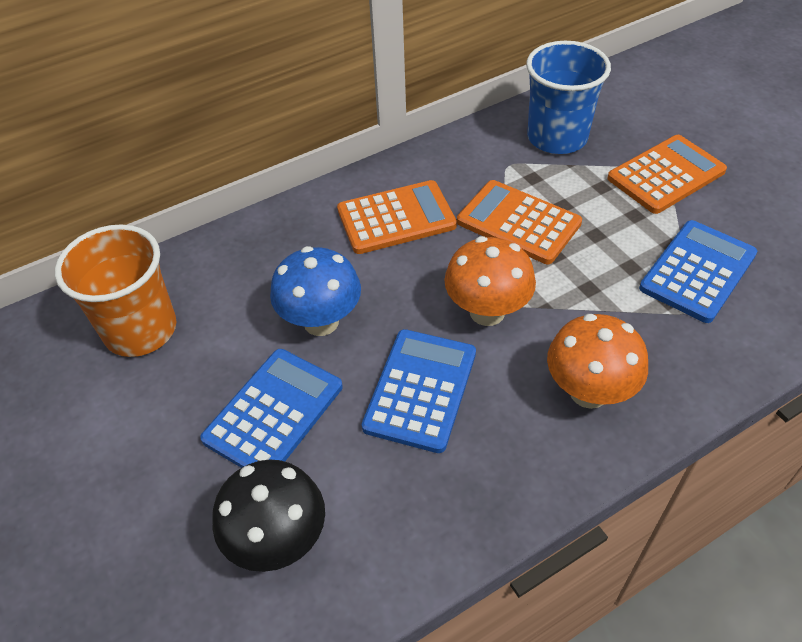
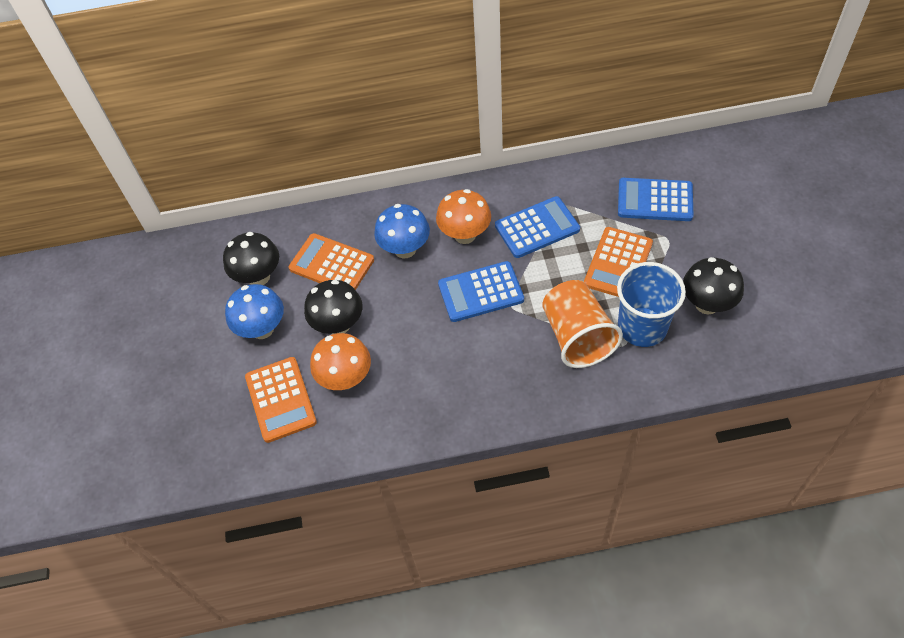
black mushroom: 1 -> 3
blue mushroom: 1 -> 2

